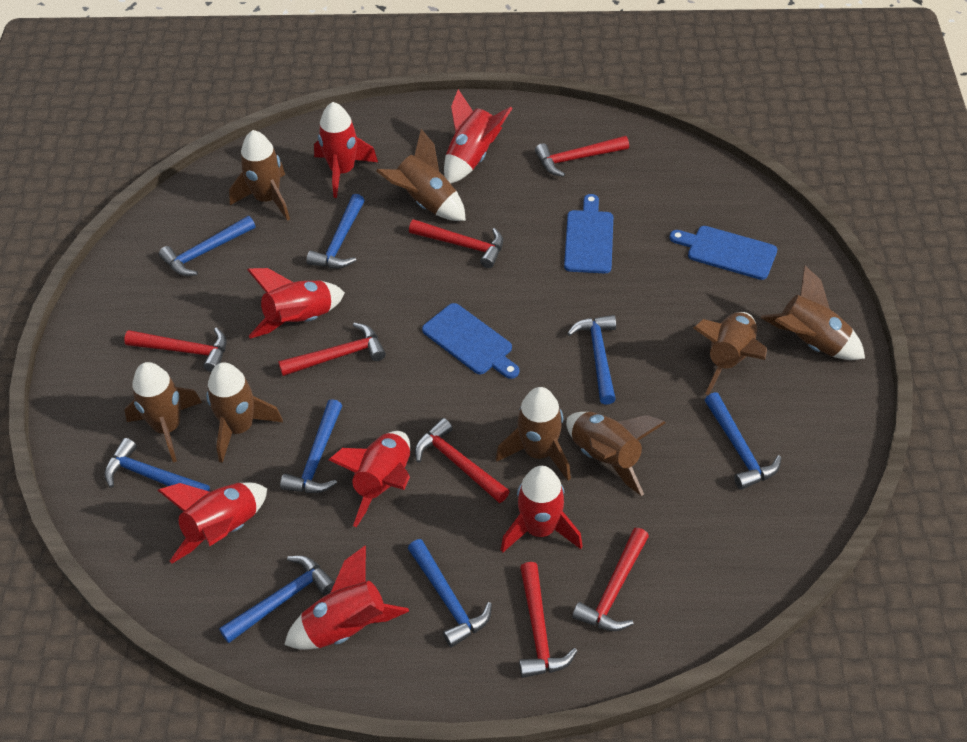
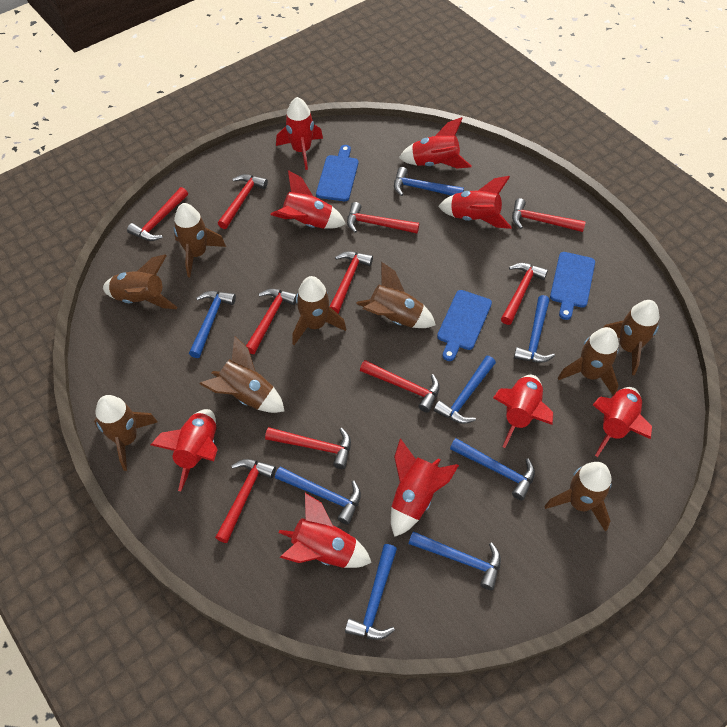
brown rocket: 8 -> 9
red hammer: 7 -> 10
red rocket: 7 -> 9

